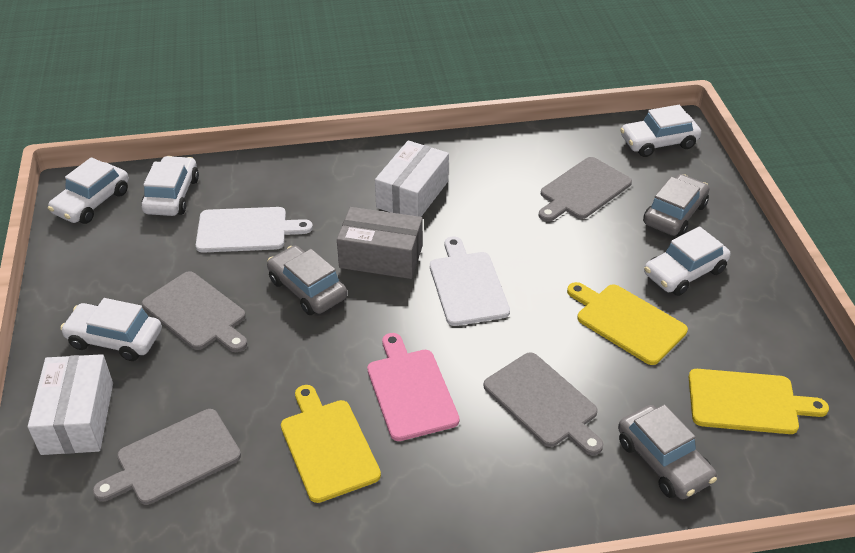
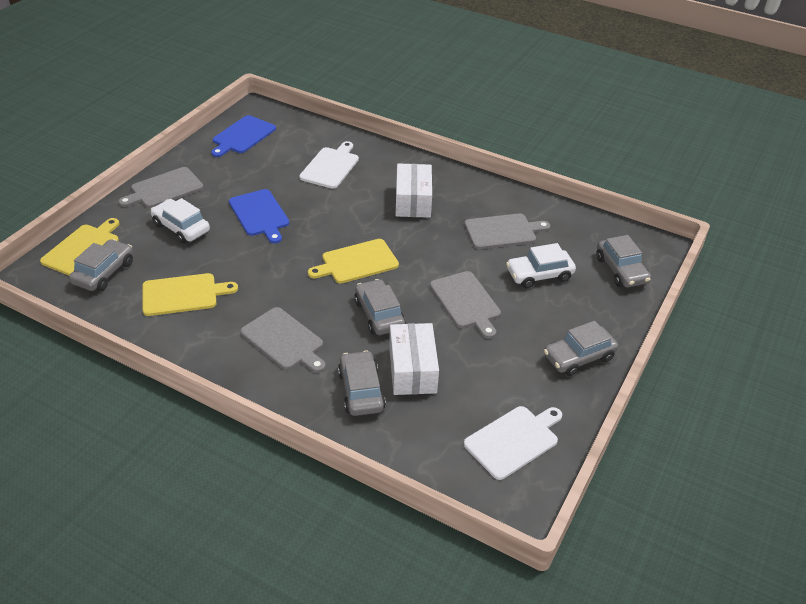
blue cutting board: 0 -> 2
grey box: 1 -> 0
grey car: 3 -> 5
pink cutting board: 1 -> 0
white car: 5 -> 2

